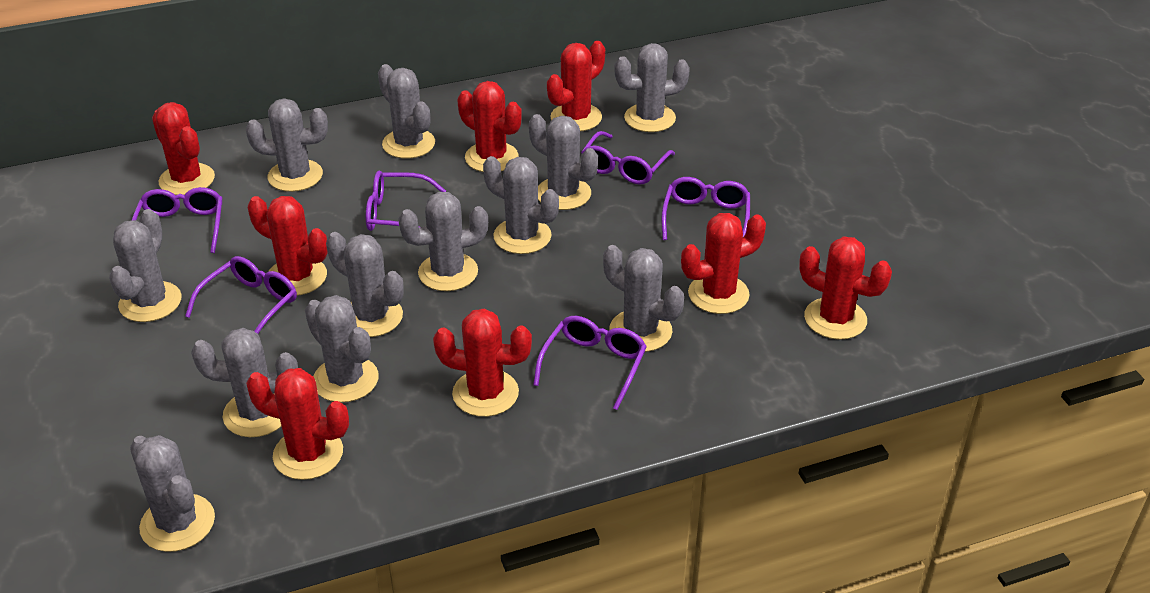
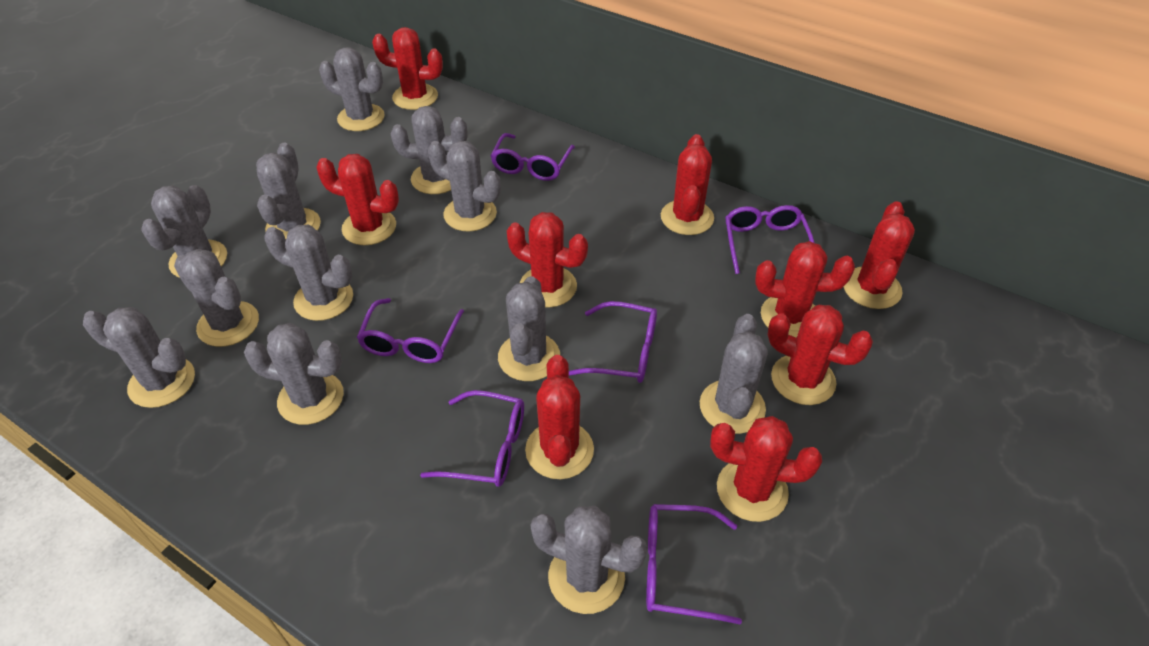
red cactus: 8 -> 9

